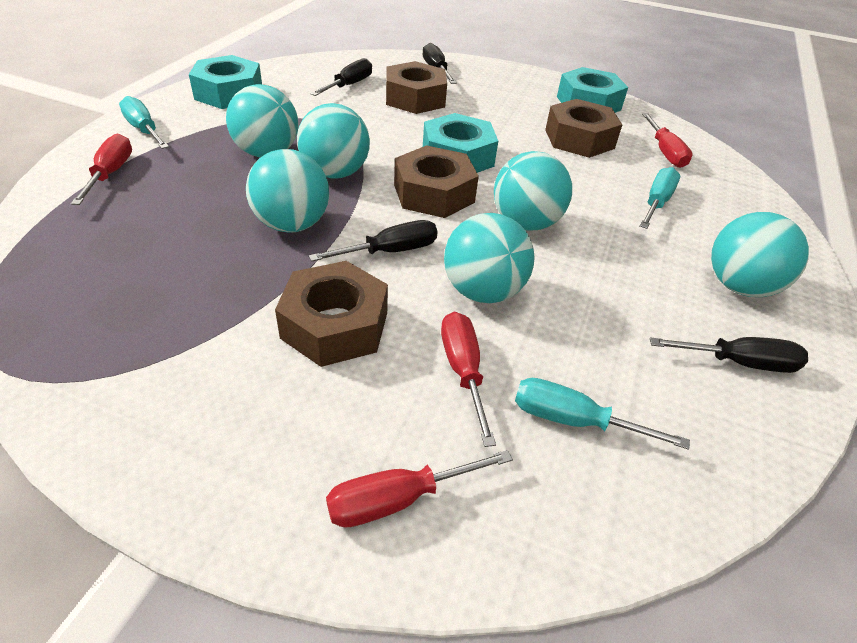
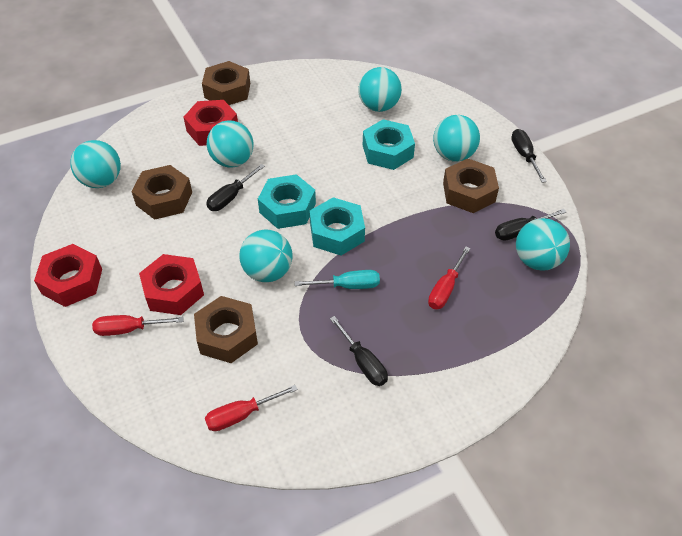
red nut: 0 -> 3
red screwdriver: 4 -> 3
turquoise screwdriver: 3 -> 1

